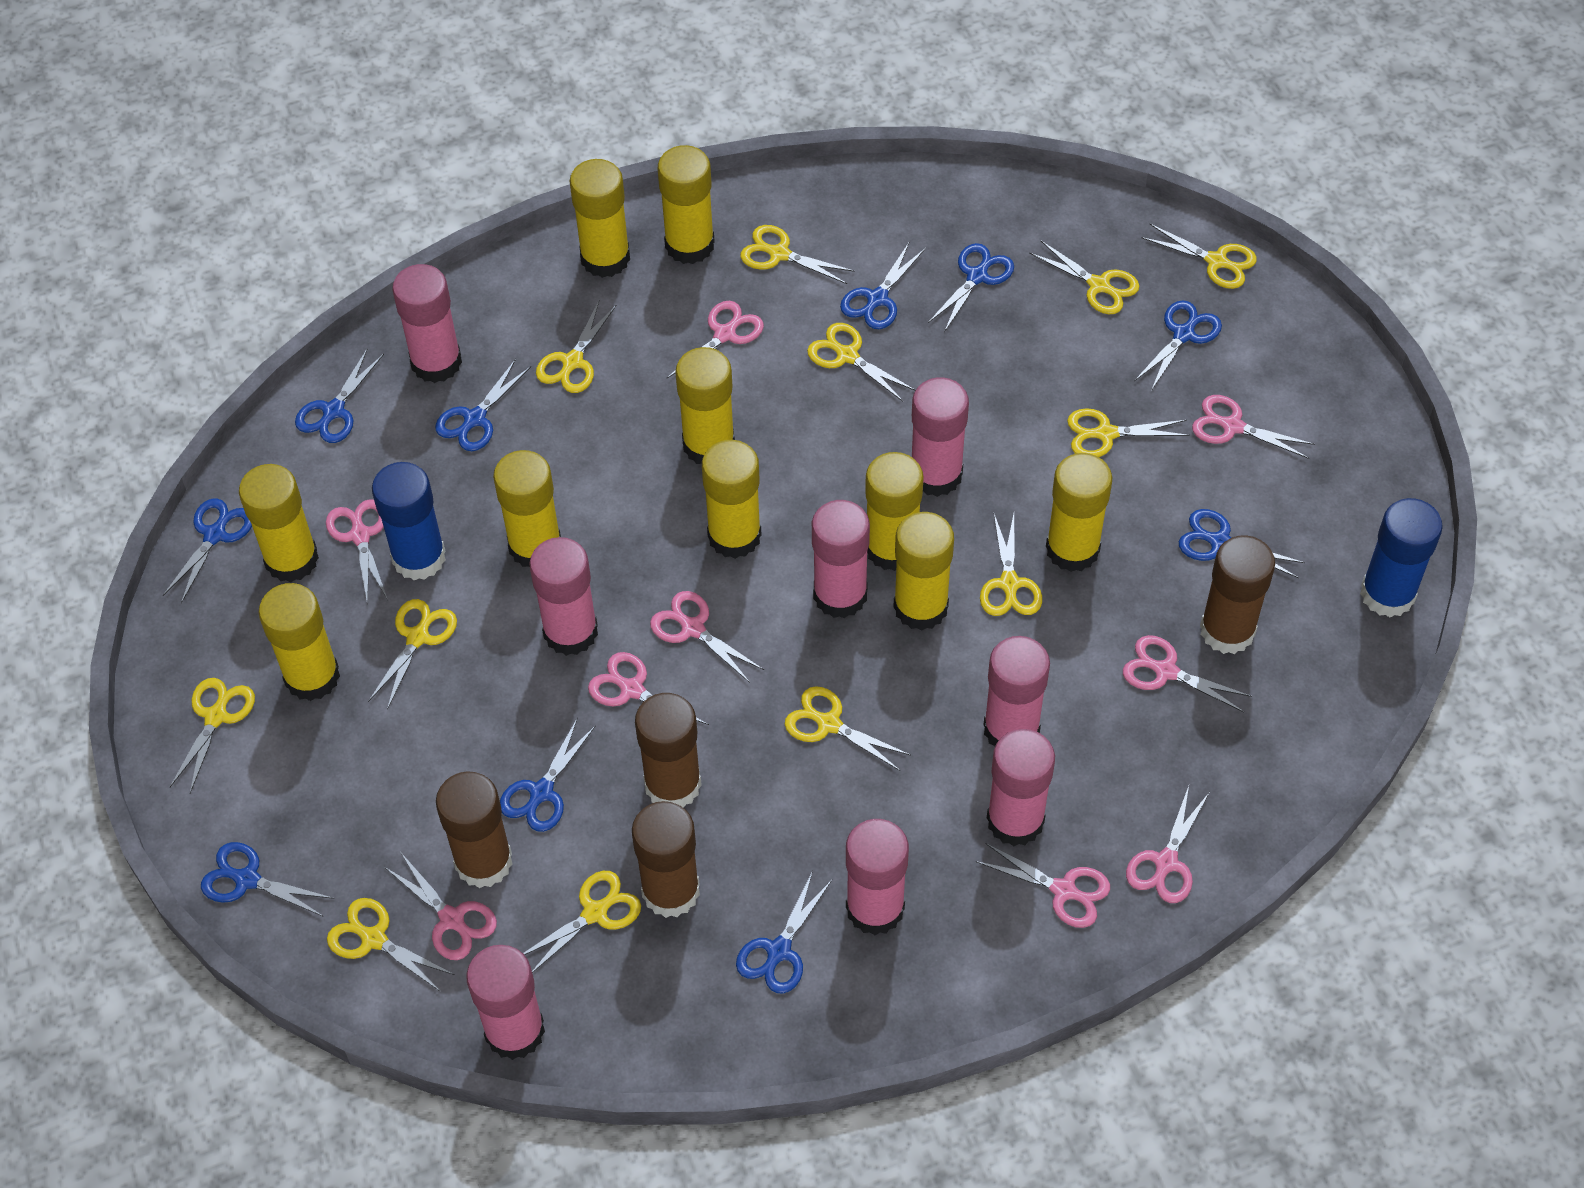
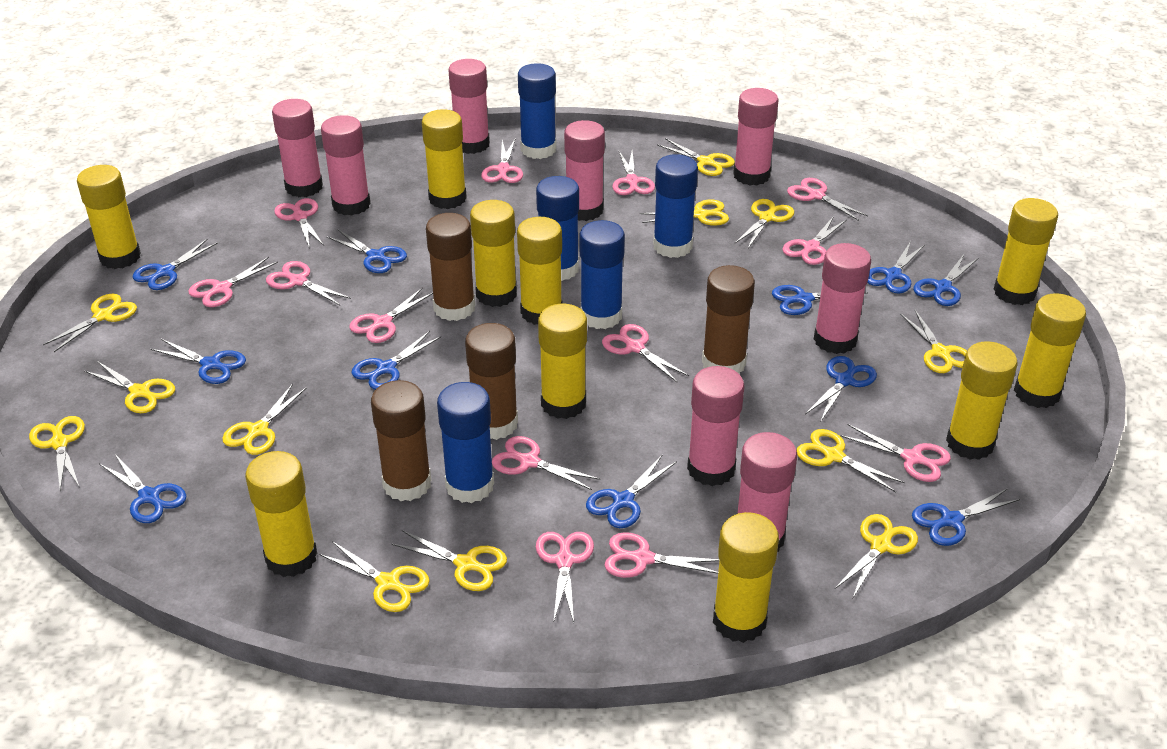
blue glue stick: 2 -> 5
blue scissors: 10 -> 11
pink scissors: 9 -> 13

